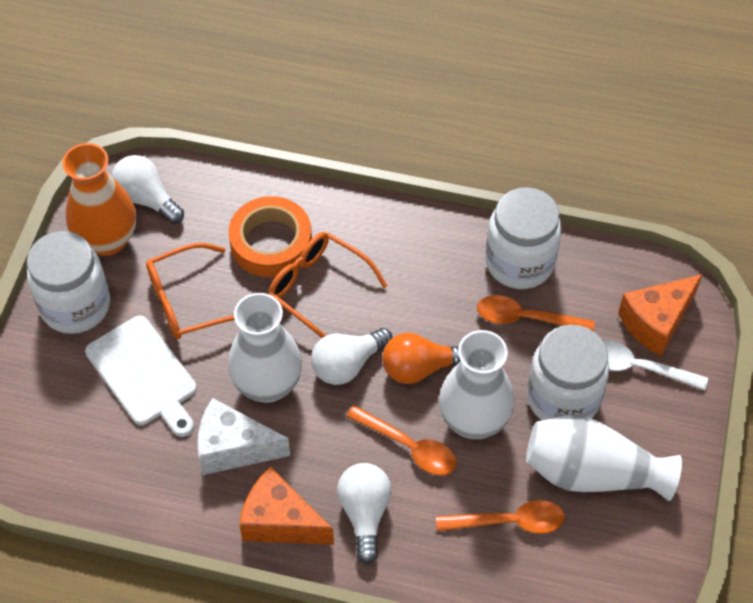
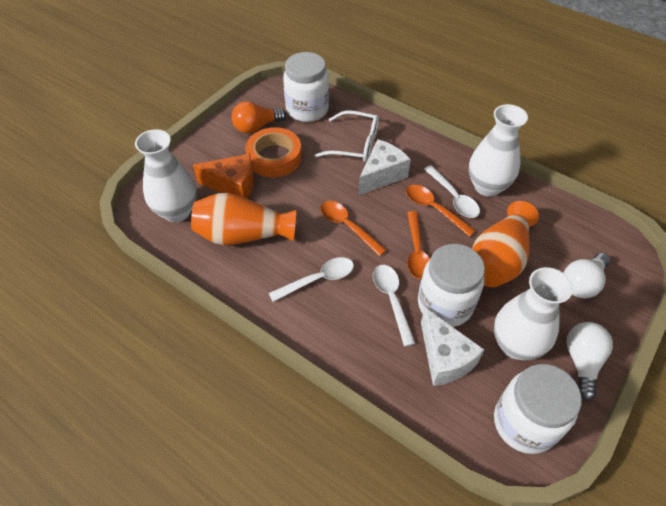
orange cheese: 2 -> 1
orange glasses: 2 -> 0
orange vase: 1 -> 2
white cheese: 1 -> 2
white cutting board: 1 -> 0
white glasses: 0 -> 1
white light bulb: 3 -> 2
white spoon: 1 -> 3

